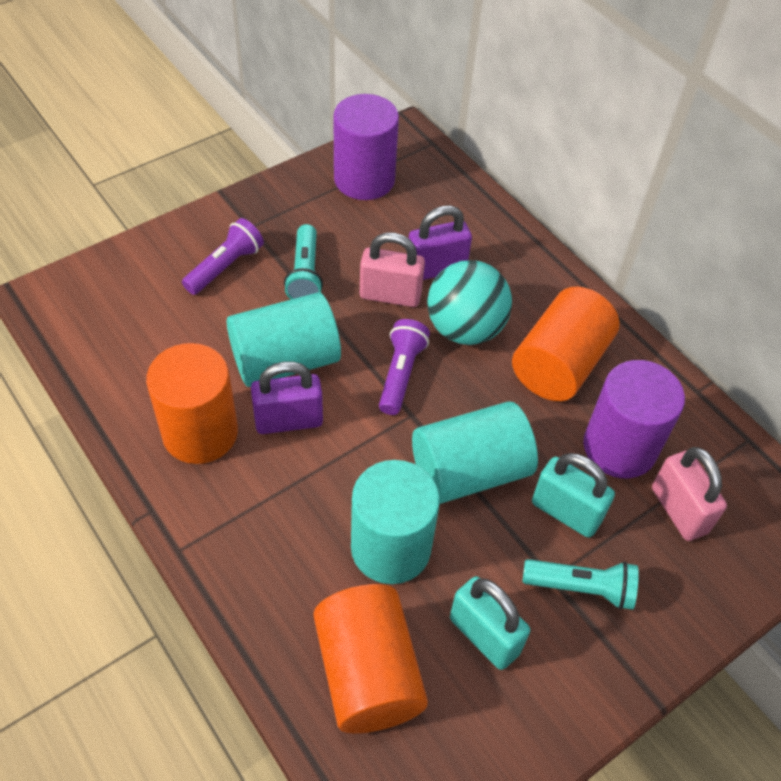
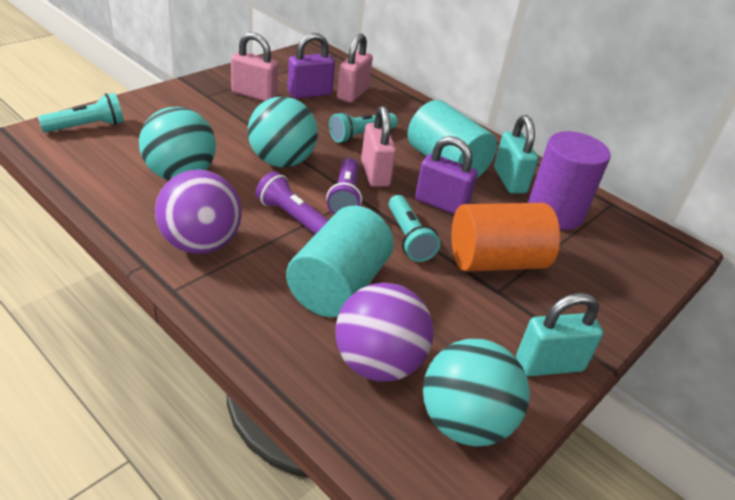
orange cylinder: 3 -> 1
pink padlock: 2 -> 3
purple ball: 0 -> 2
purple cylinder: 2 -> 1
turquoise ball: 1 -> 3
turquoise cylinder: 3 -> 2
turquoise flashlight: 2 -> 3

